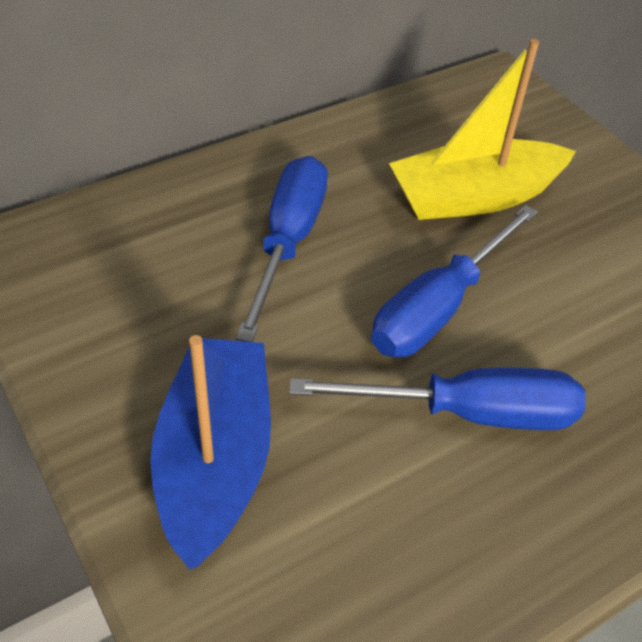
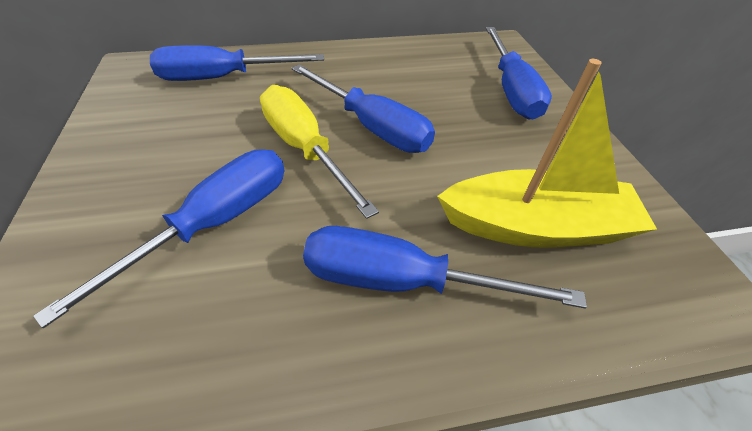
blue boat: 1 -> 0
blue screwdriver: 3 -> 5
yellow screwdriver: 0 -> 1

